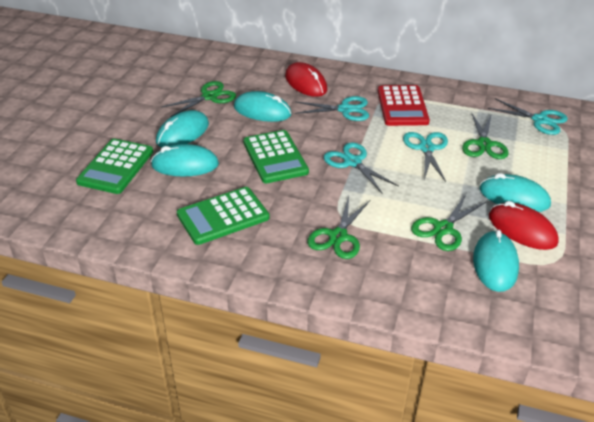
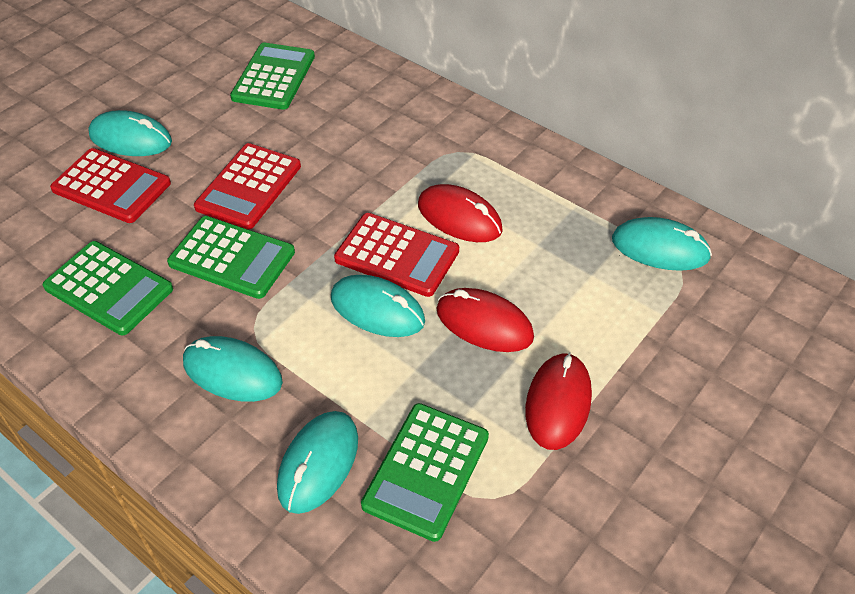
green calculator: 3 -> 4
green scissors: 4 -> 0
red calculator: 1 -> 3
red mouse: 2 -> 3
turquoise scissors: 4 -> 0

